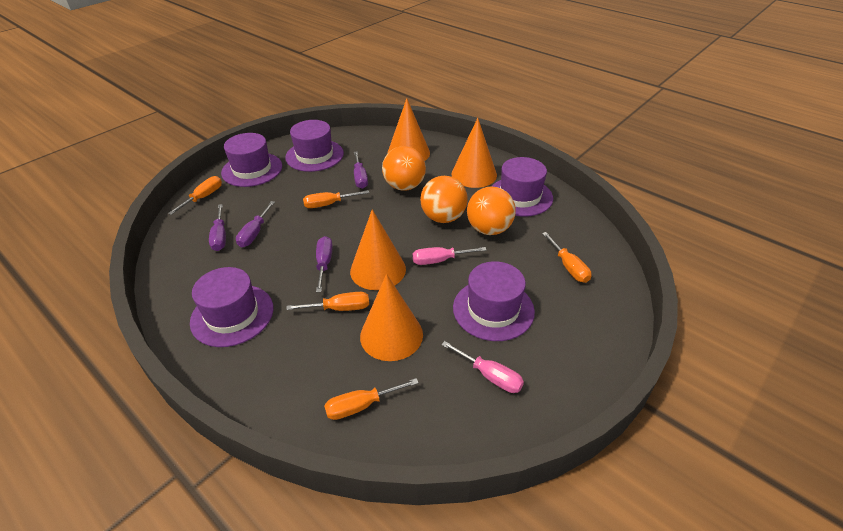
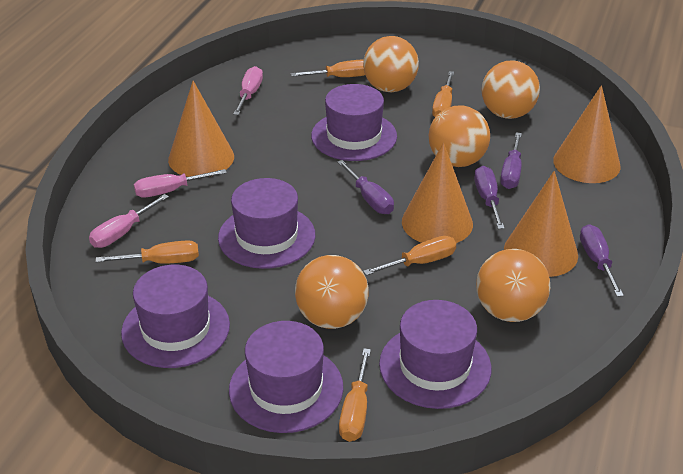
orange ball: 3 -> 5
pink screwdriver: 2 -> 3

